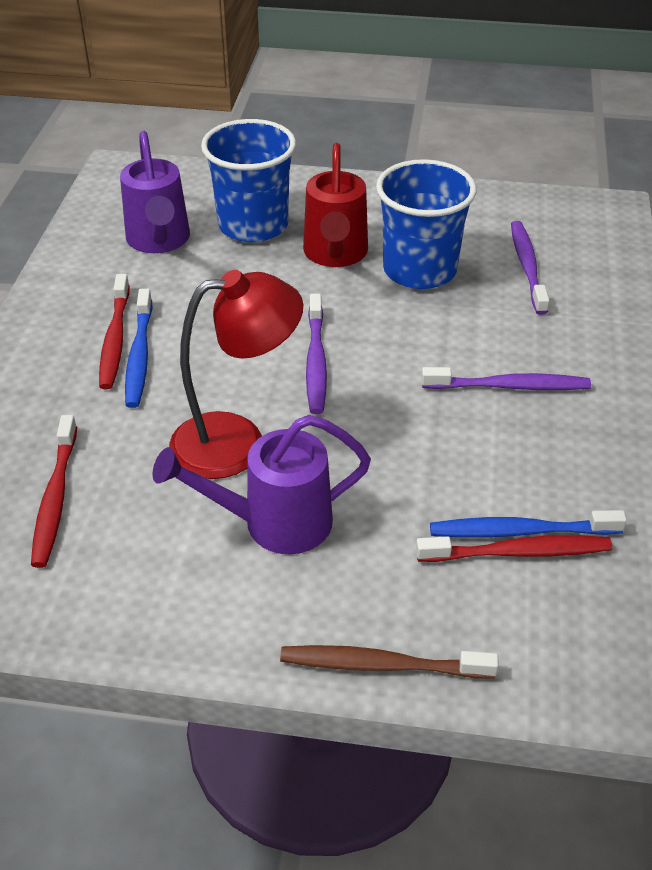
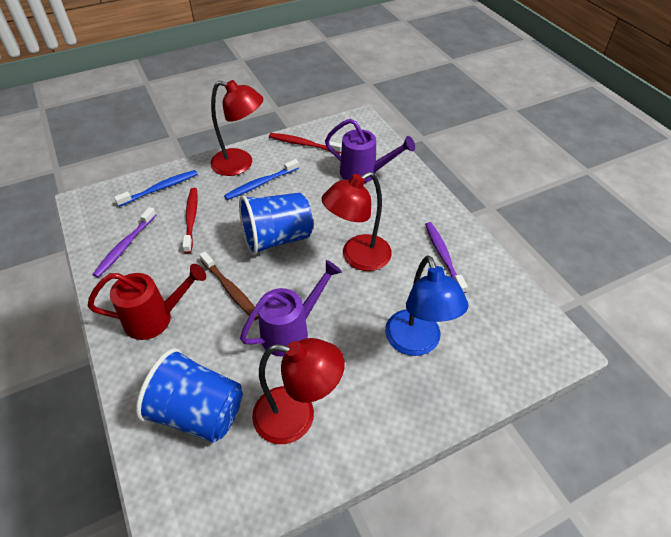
blue lamp: 0 -> 1
purple toothbrush: 3 -> 2
red lamp: 1 -> 3
red toothbrush: 3 -> 2

